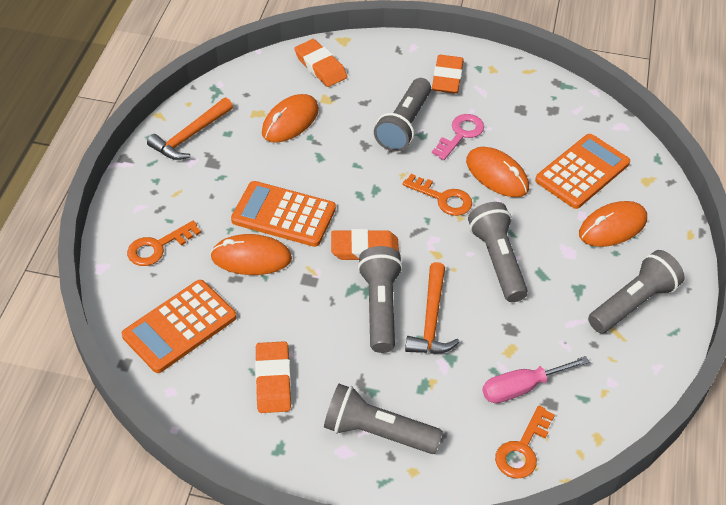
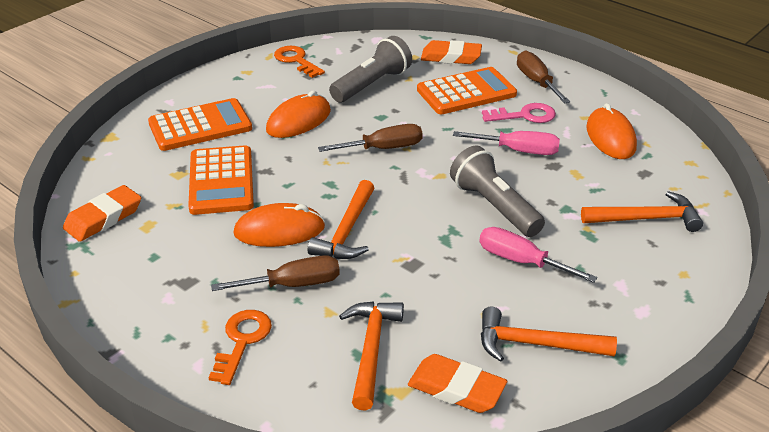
brown screwdriver: 0 -> 3
grey flashlight: 5 -> 2
orange eraser: 4 -> 3
orange hammer: 2 -> 4
orange key: 3 -> 2
orange mouse: 4 -> 3
pink screwdriver: 1 -> 2

